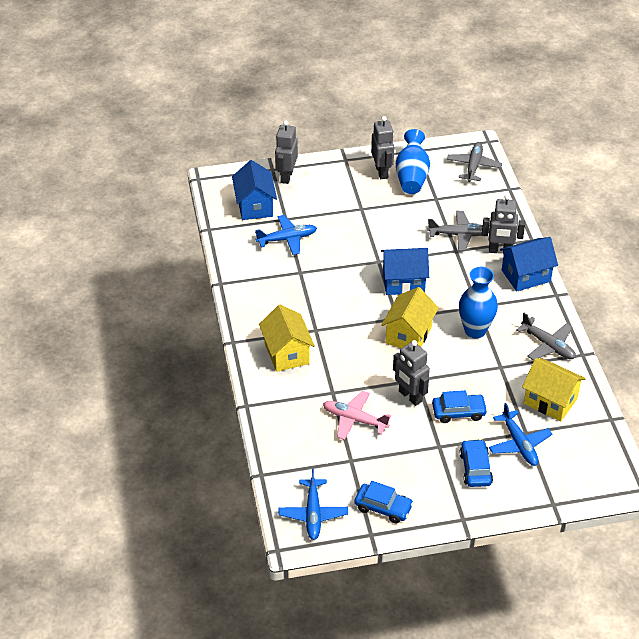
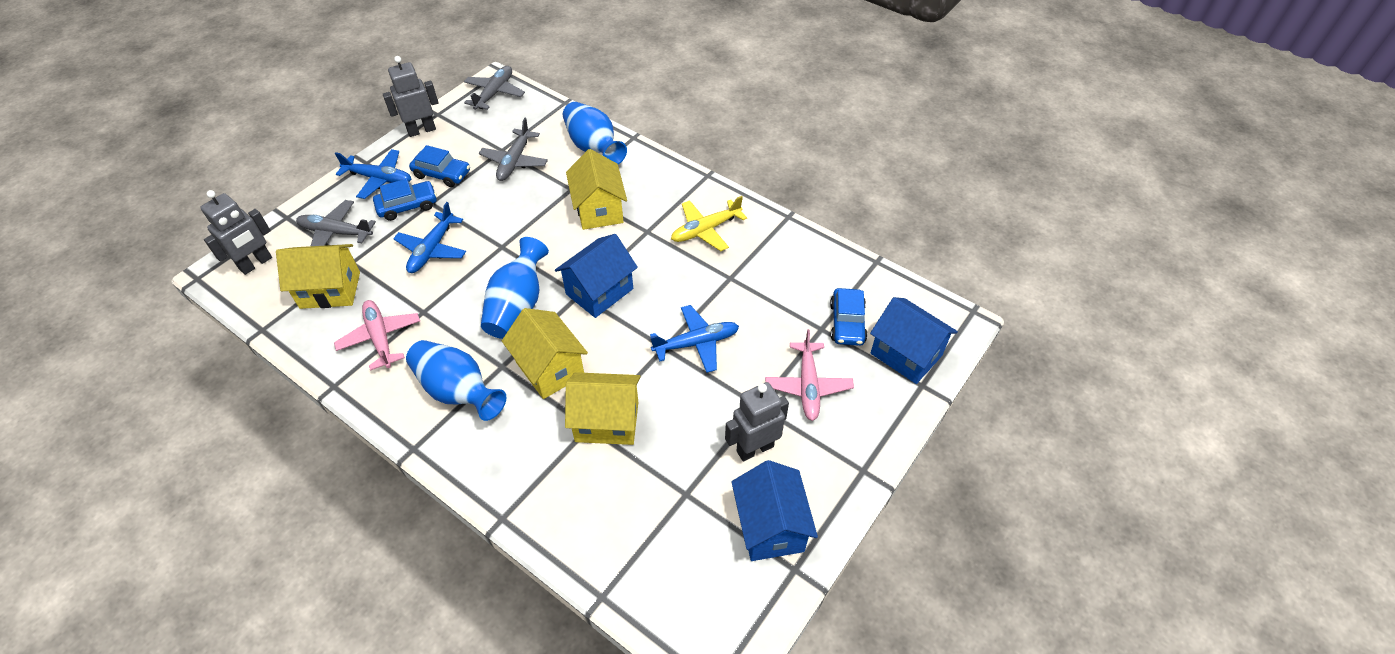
blue vase: 2 -> 3
grey robot: 4 -> 3
pink plane: 1 -> 2
yellow house: 3 -> 4
yellow plane: 0 -> 1

